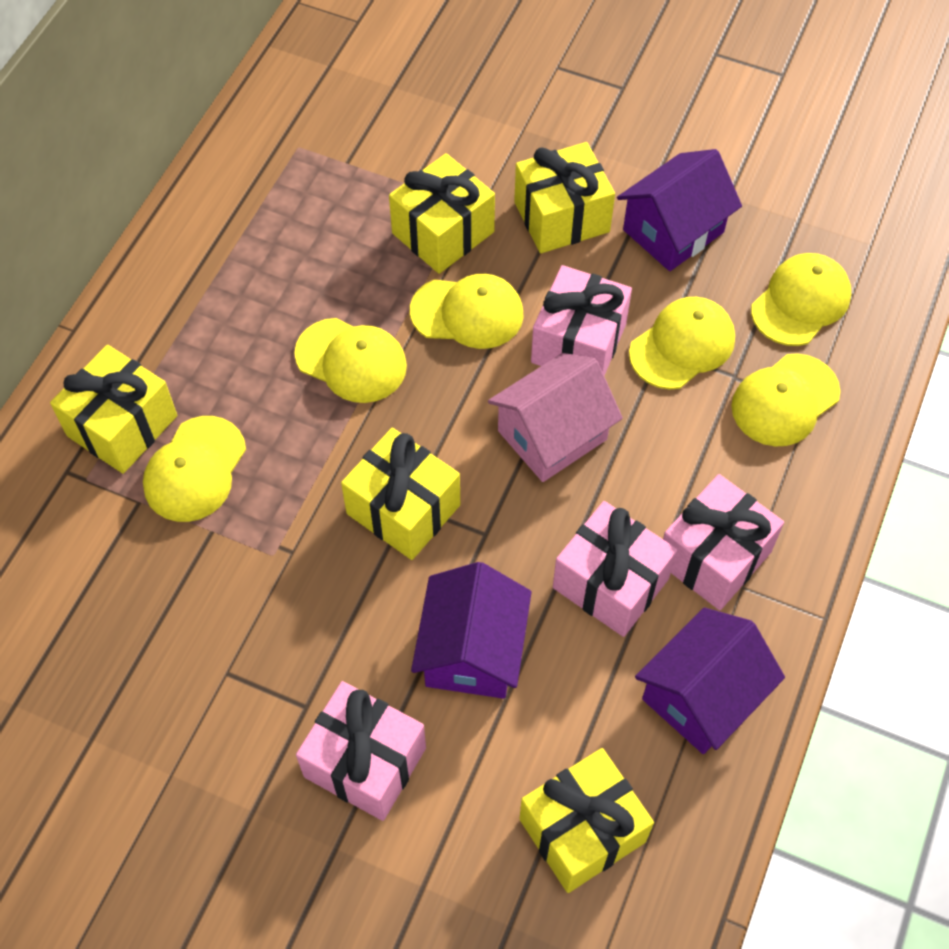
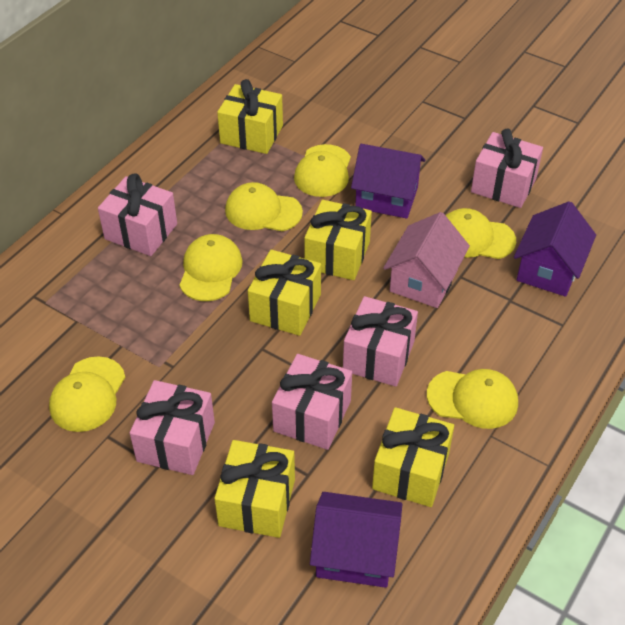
pink gift: 4 -> 5

